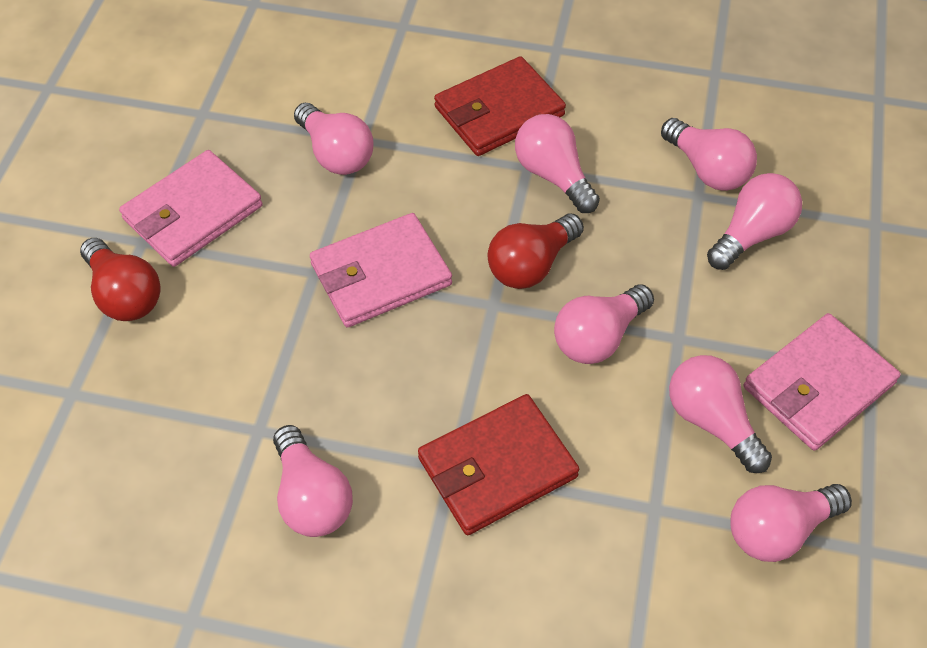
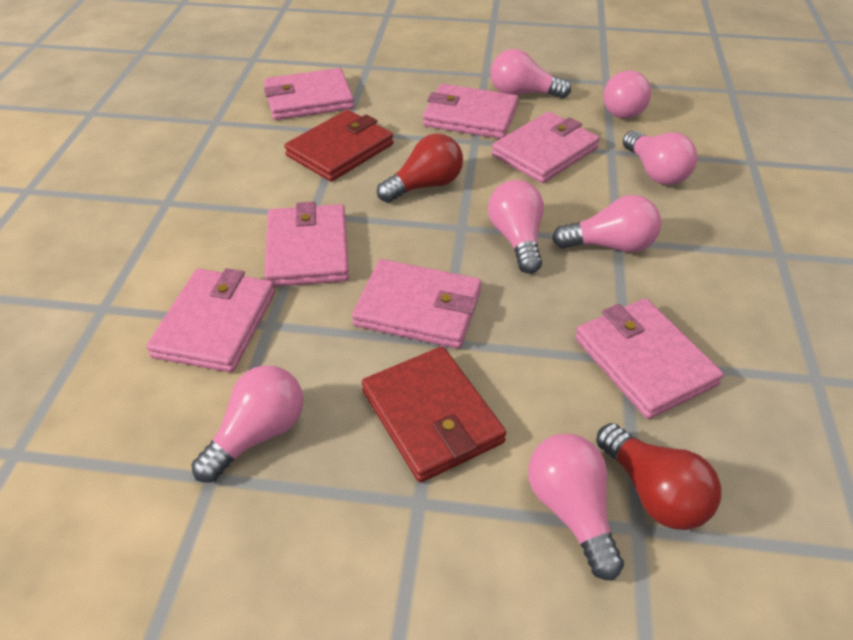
pink light bulb: 8 -> 7
pink wallet: 3 -> 7

